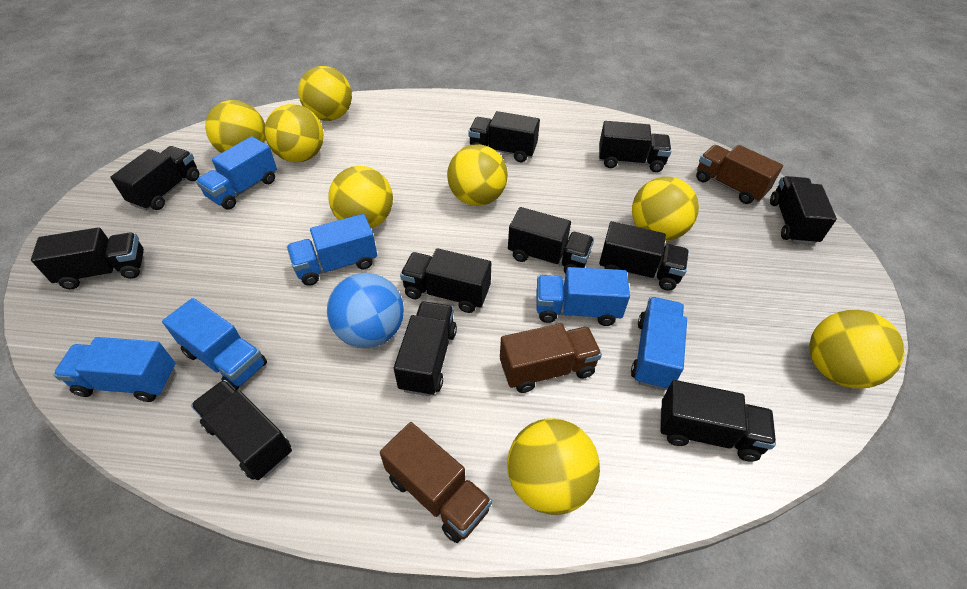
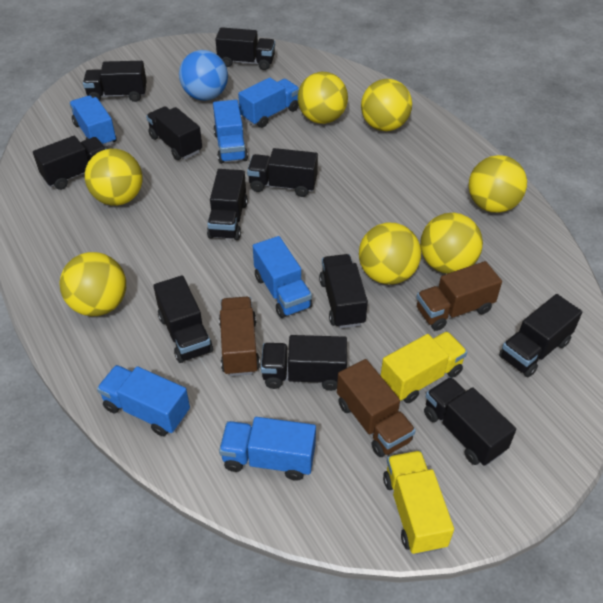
yellow ball: 8 -> 7
yellow truck: 0 -> 2

